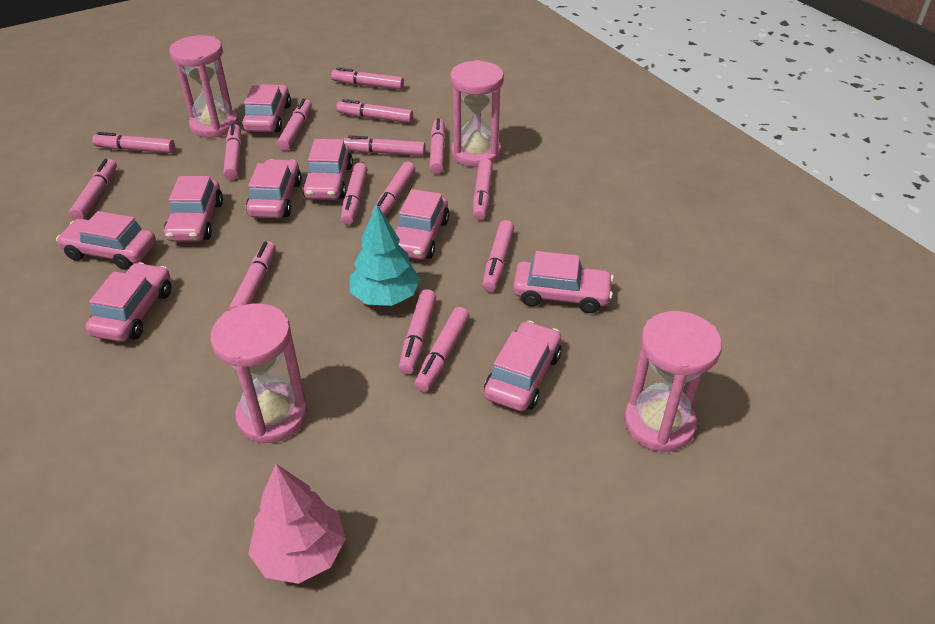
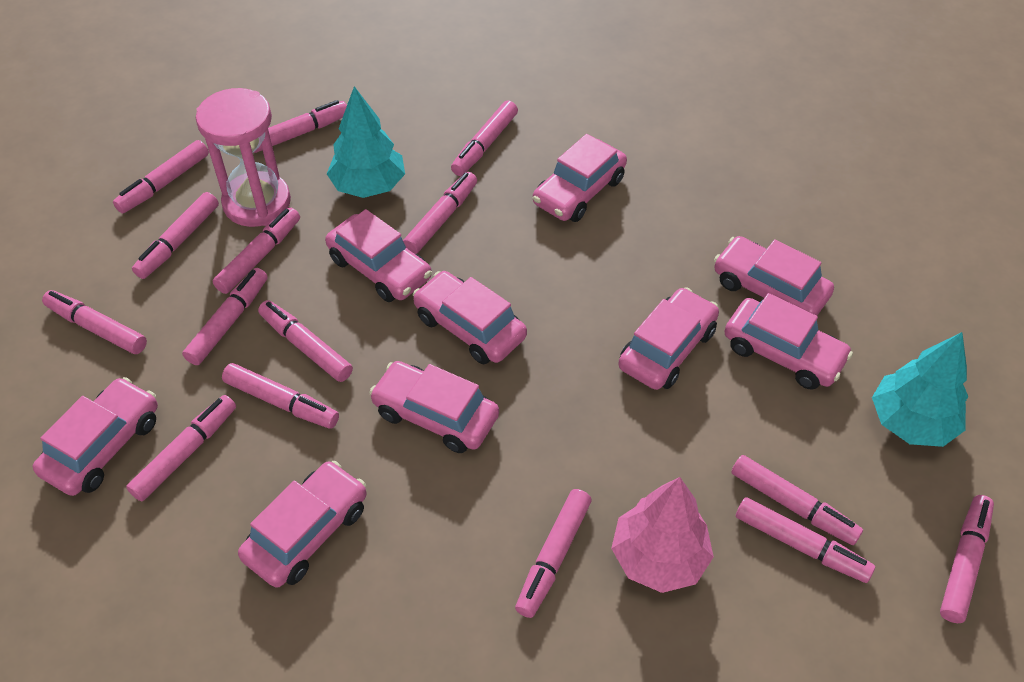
pink hourglass: 4 -> 1
turquoise tree: 1 -> 2

